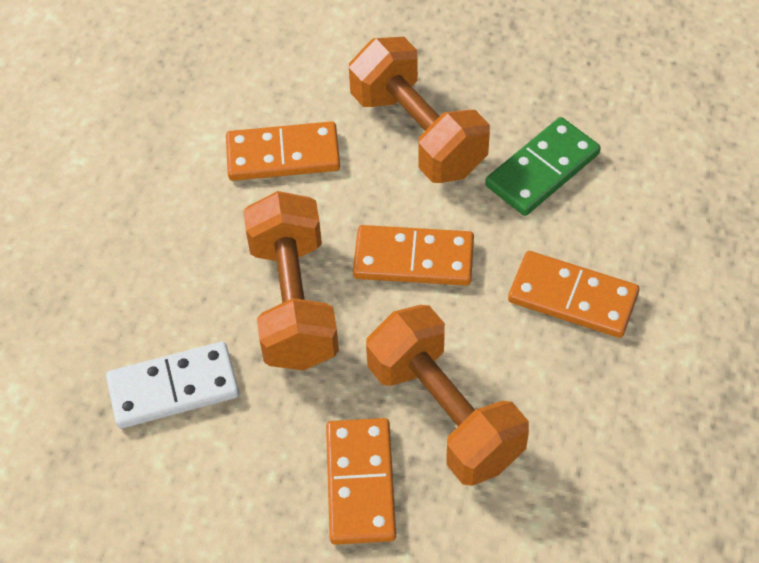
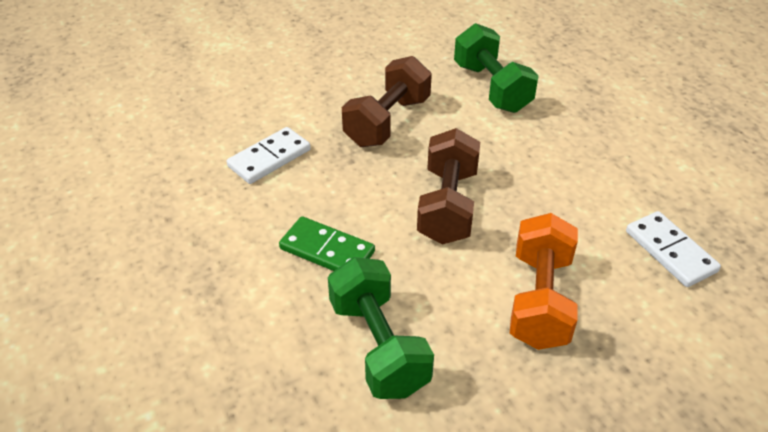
brown dumbbell: 0 -> 2
green dumbbell: 0 -> 2
orange domino: 4 -> 0
orange dumbbell: 3 -> 1
white domino: 1 -> 2

